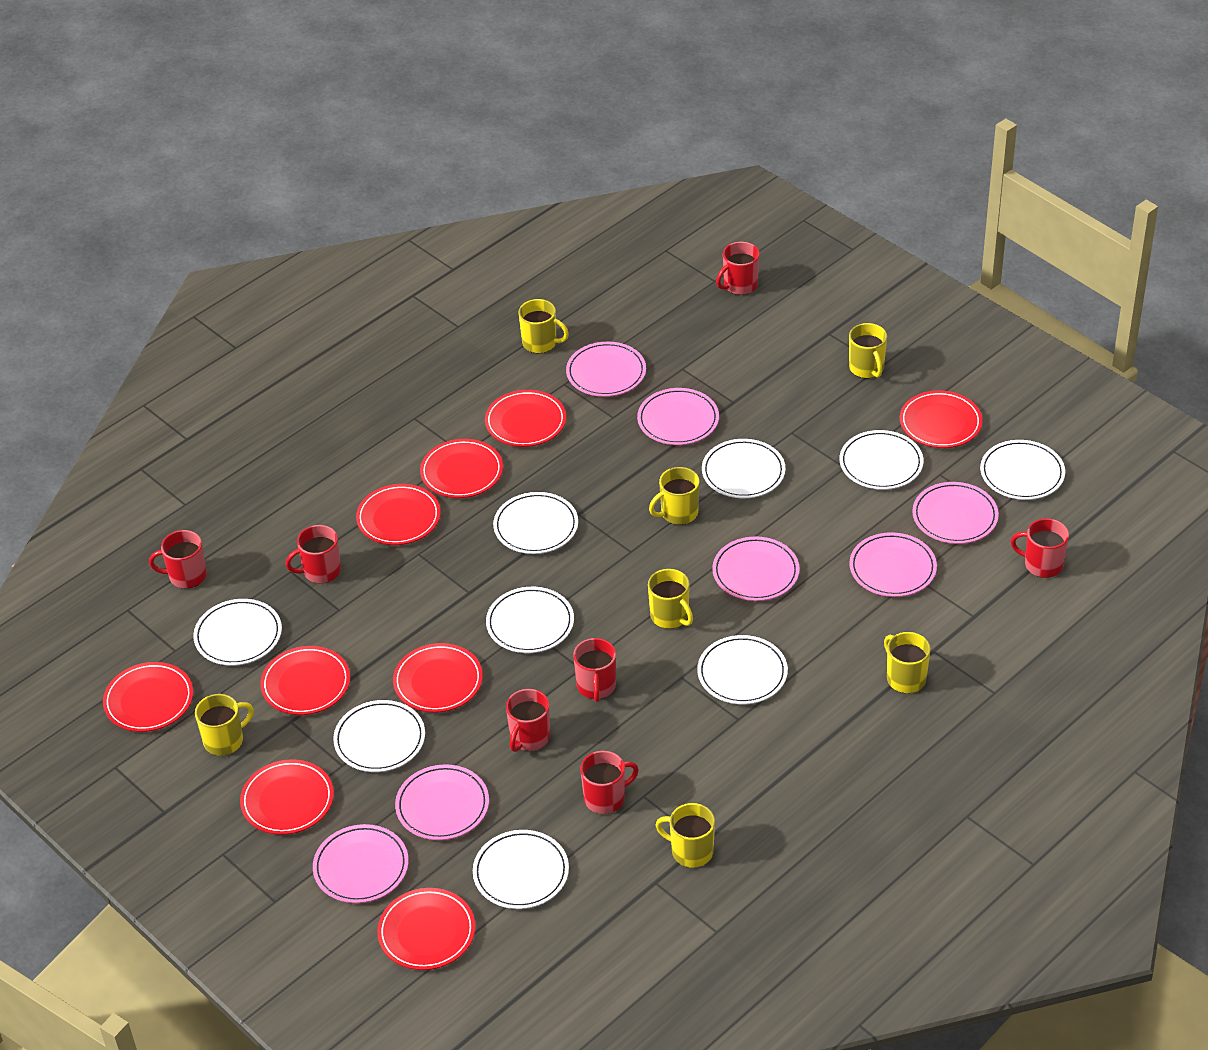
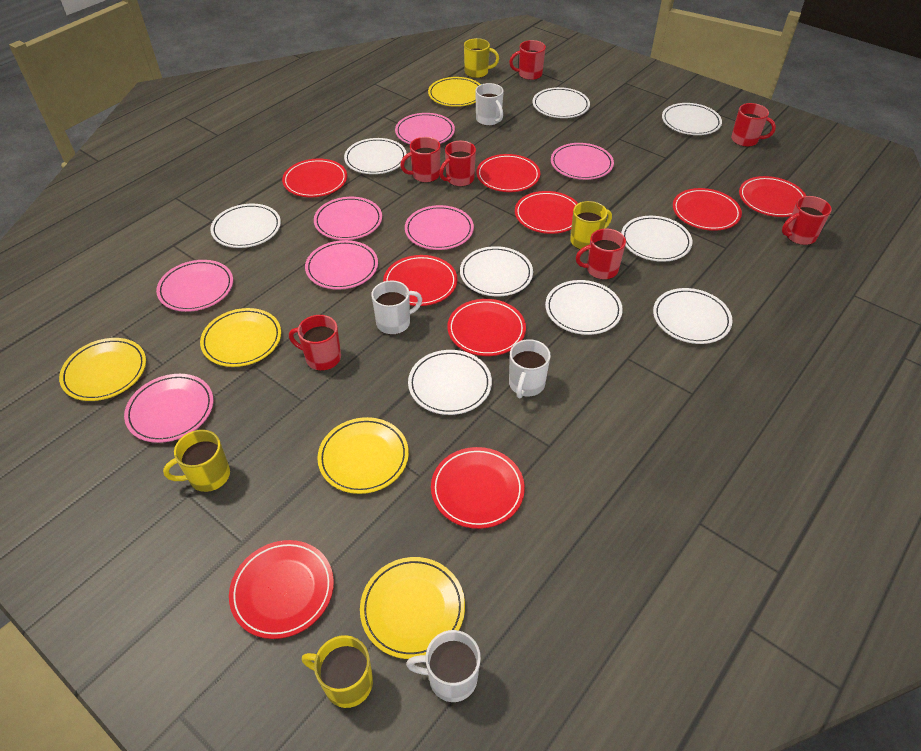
white mug: 0 -> 4
yellow mug: 7 -> 4
yellow plate: 0 -> 5

